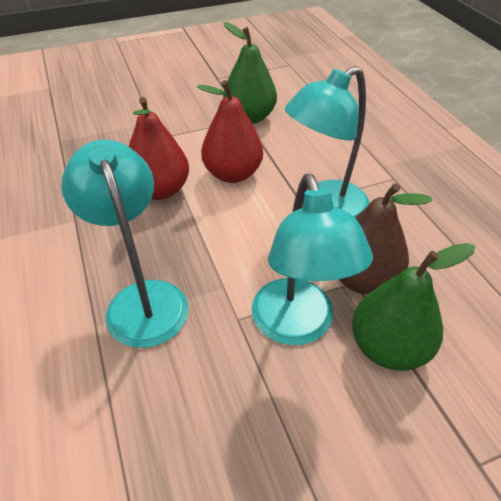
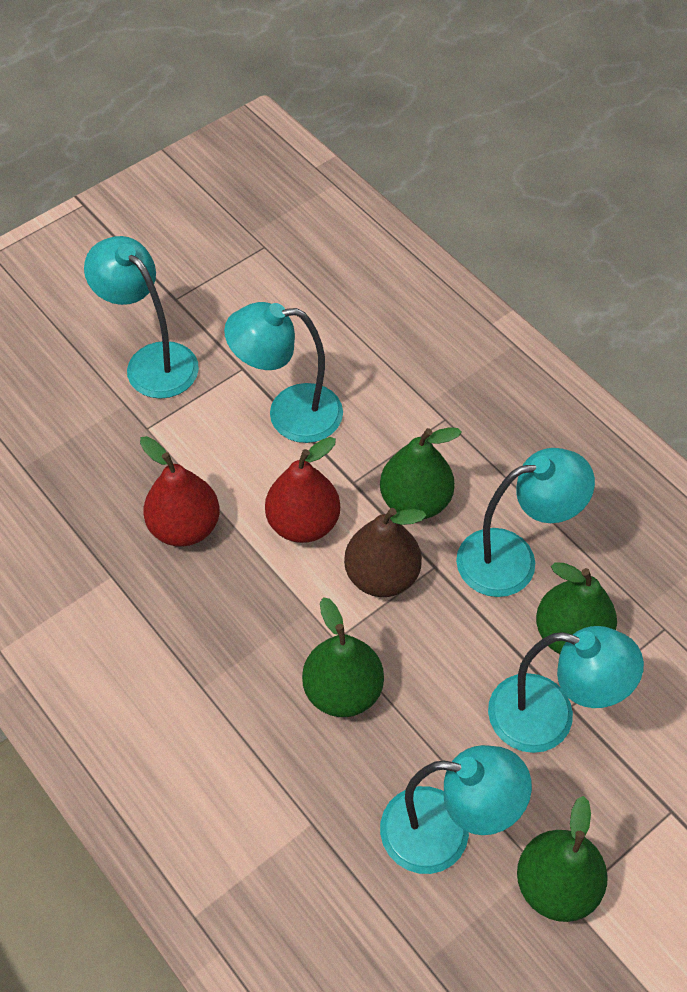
green pear: 2 -> 4
turquoise lamp: 3 -> 5

